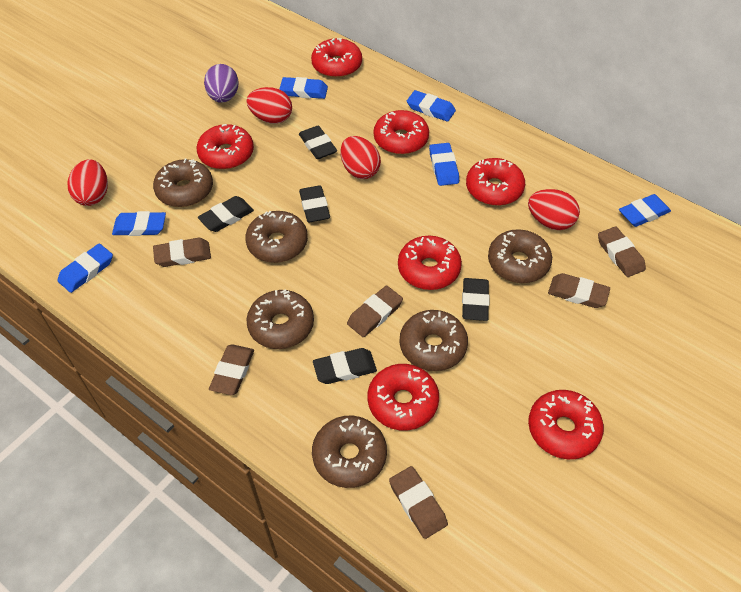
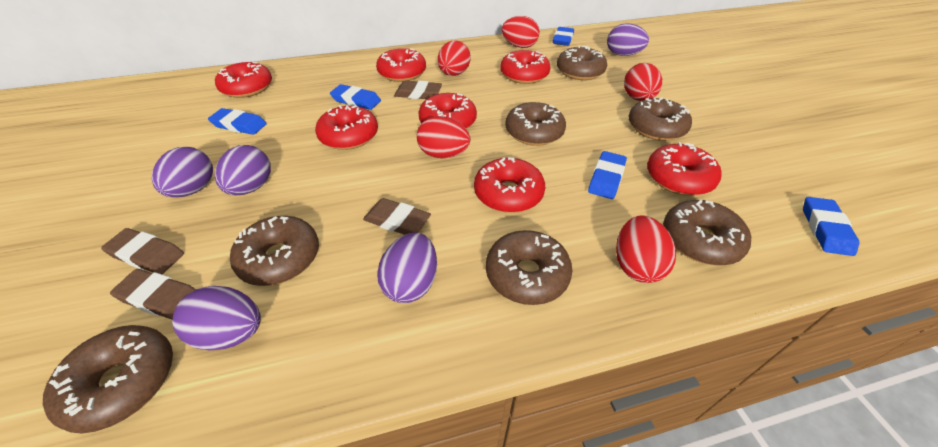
black eraser: 5 -> 0
blue eraser: 6 -> 5
brown donut: 6 -> 7
brown eraser: 6 -> 4
purple egg: 1 -> 5
red egg: 4 -> 5

